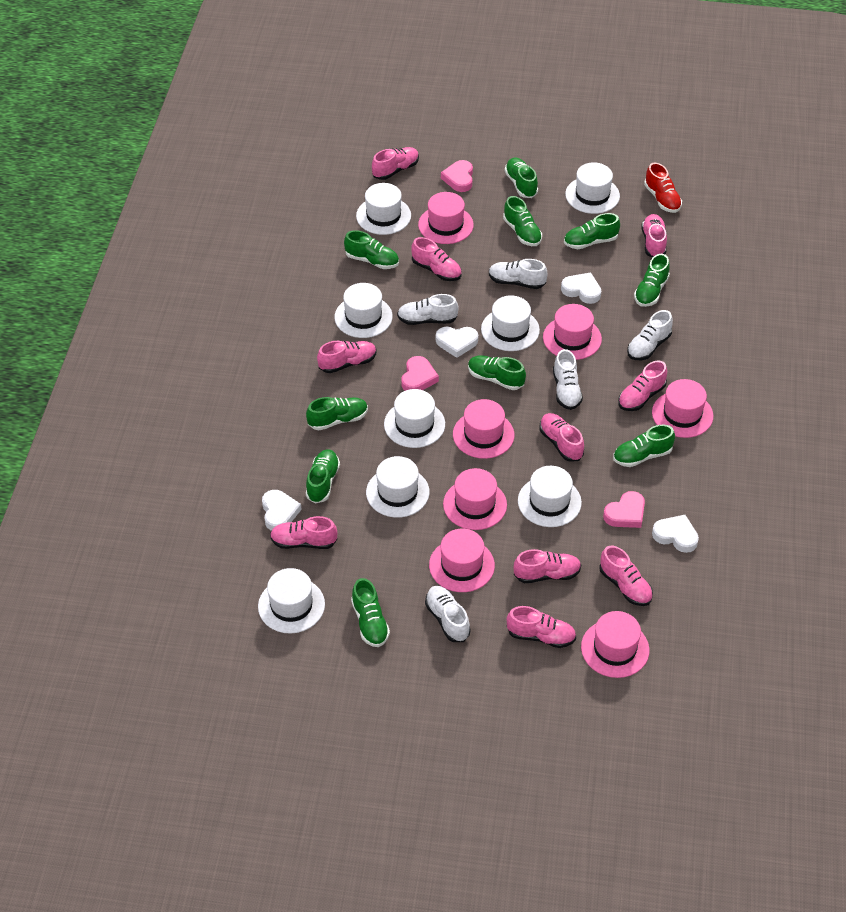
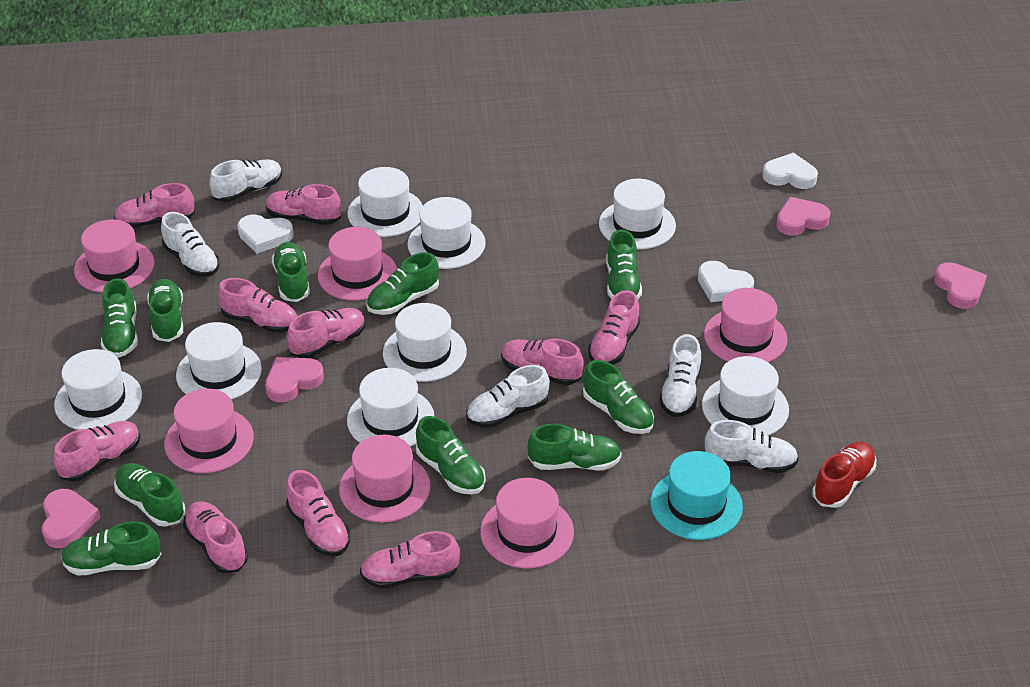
pink hat: 7 -> 6
pink heart: 3 -> 4
turquoise hat: 0 -> 1
white heart: 4 -> 3

